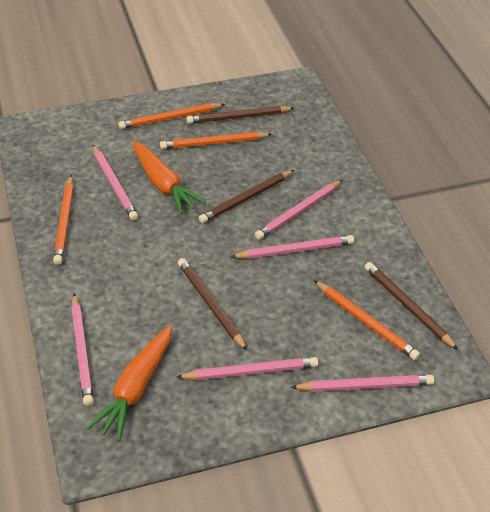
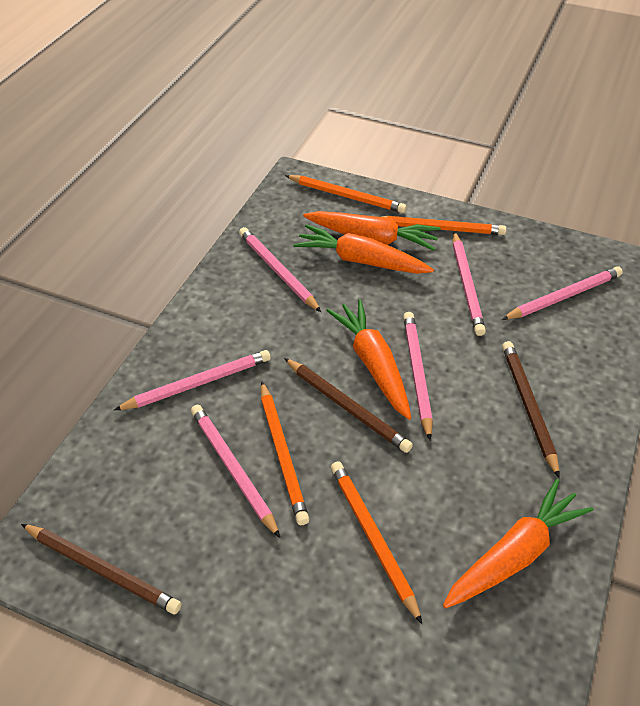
brown pencil: 4 -> 3
orange carrot: 2 -> 4

